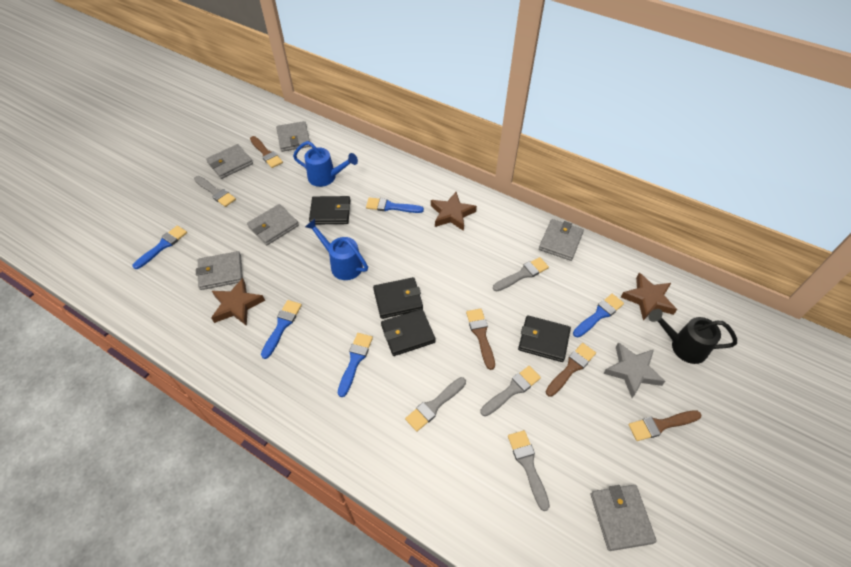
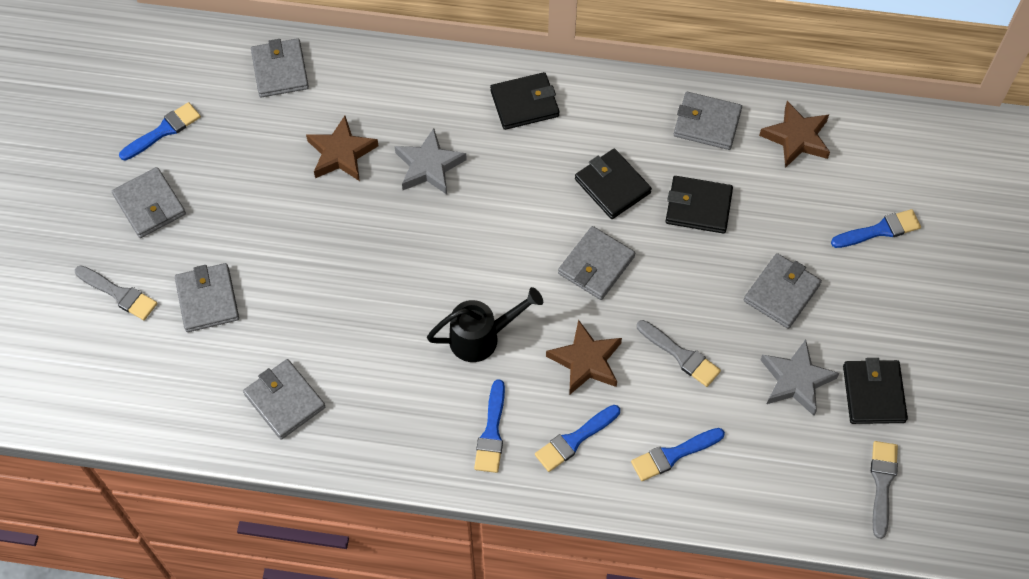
blue watering can: 2 -> 0
brown brush: 4 -> 0
grey brush: 5 -> 3
grey star: 1 -> 2
grey wallet: 6 -> 7

